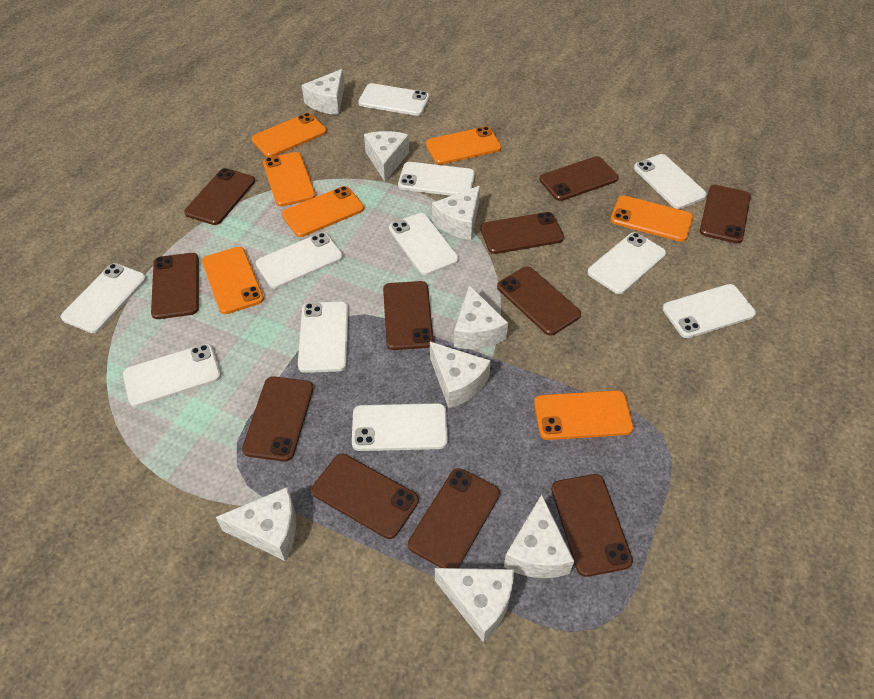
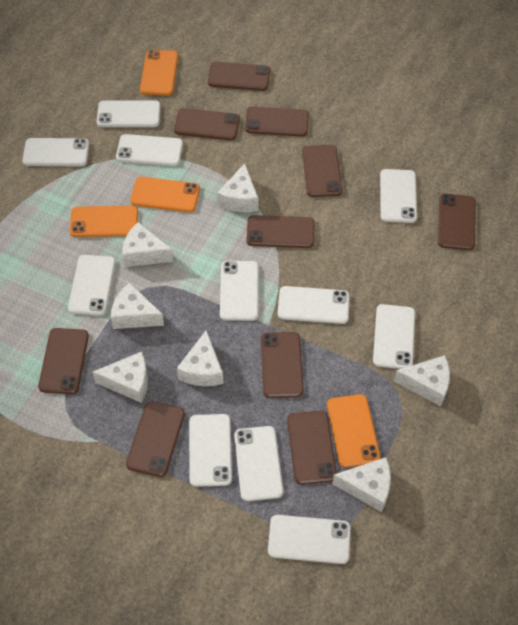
brown phone: 11 -> 10
orange phone: 7 -> 4
white cheese: 8 -> 7

